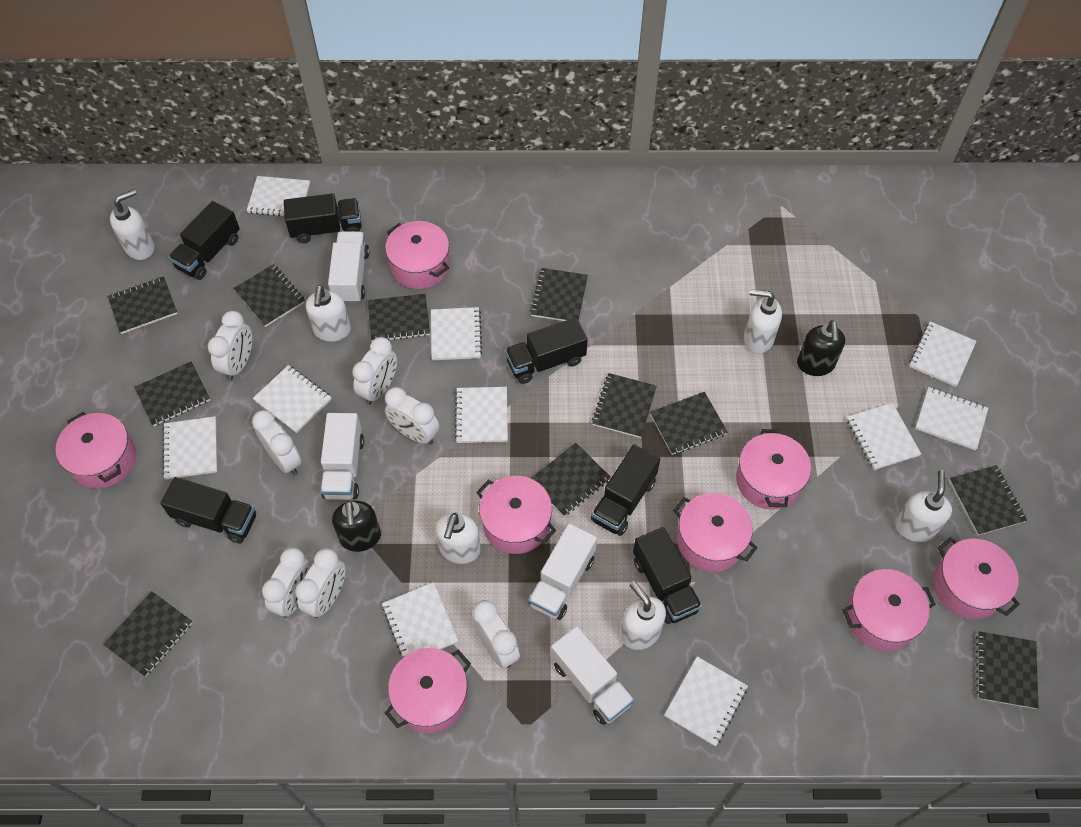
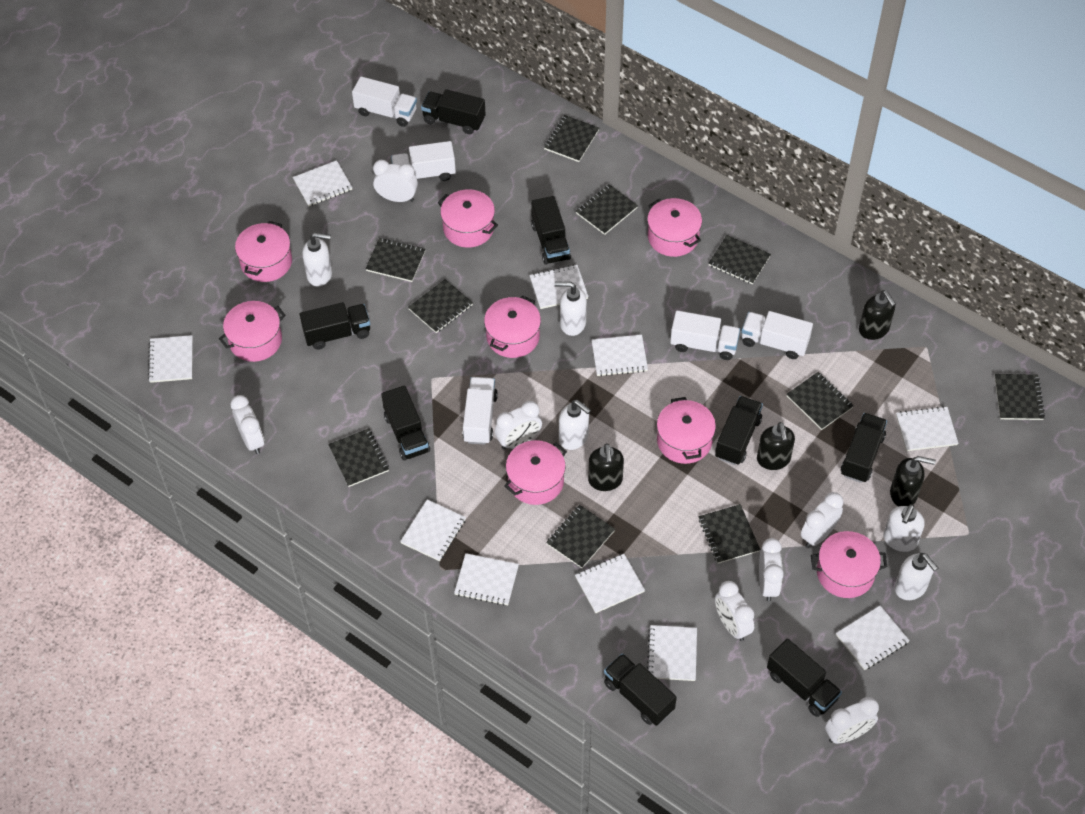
black notebook: 11 -> 10
black soap dispenser: 2 -> 4
black truck: 6 -> 8
white soap dispenser: 6 -> 5
white truck: 4 -> 5

